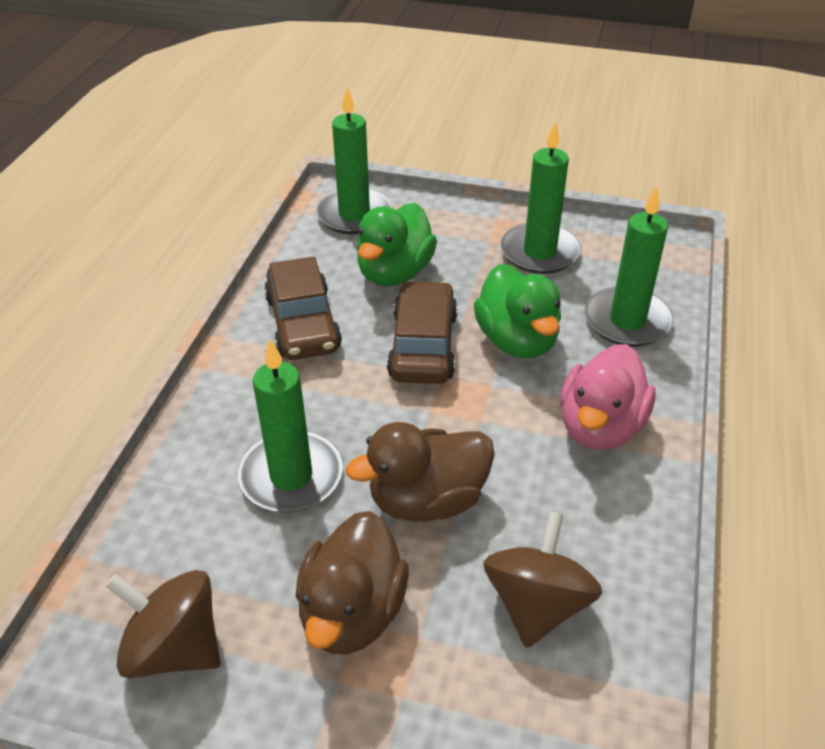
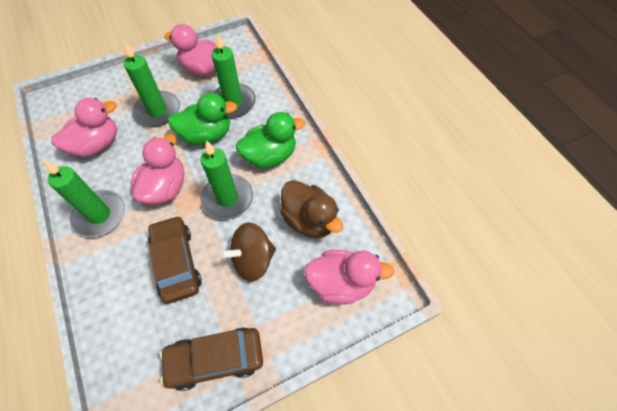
brown duck: 2 -> 1
brown spinning top: 2 -> 1
pink duck: 1 -> 4

